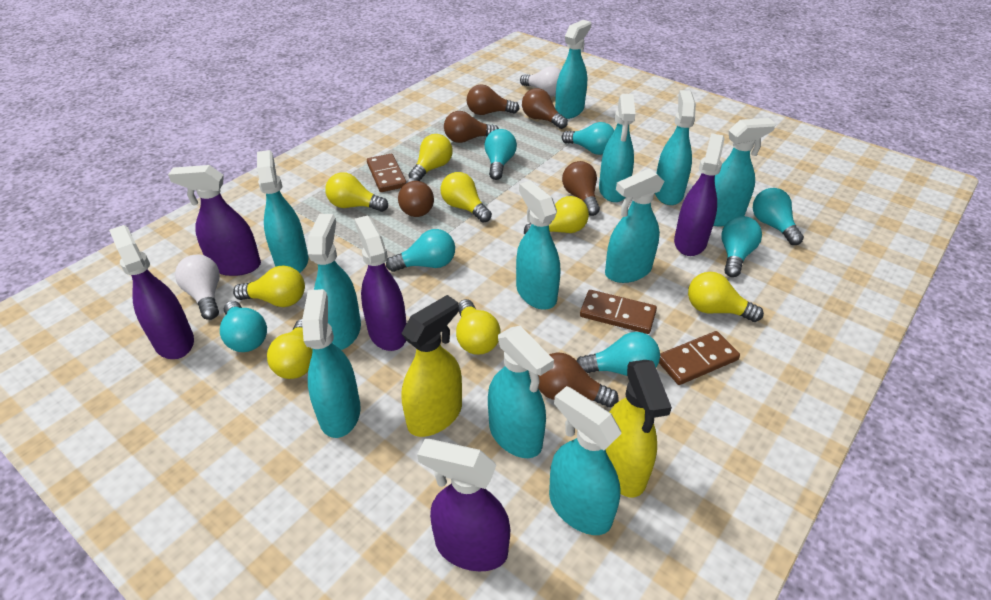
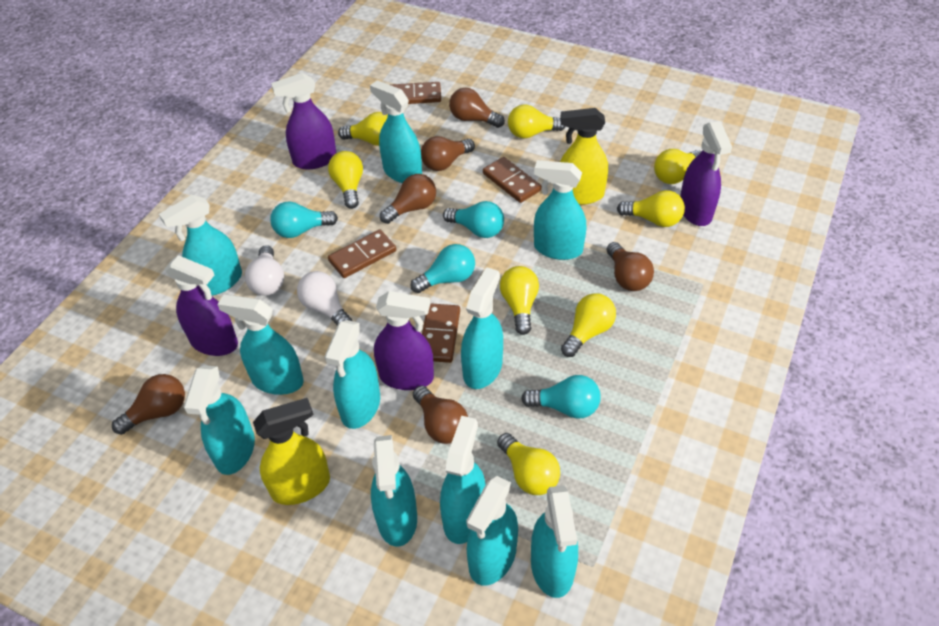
brown domino: 3 -> 4
purple spray bottle: 5 -> 4
turquoise light bulb: 7 -> 4

